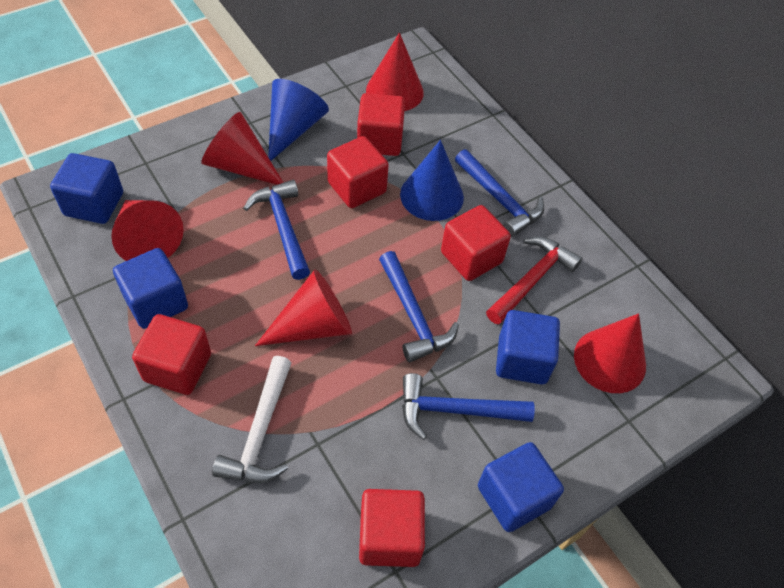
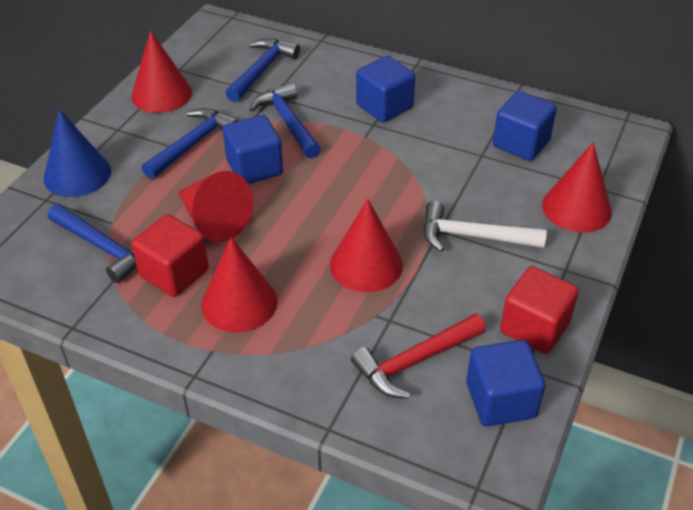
blue cone: 2 -> 1
red cube: 5 -> 2

